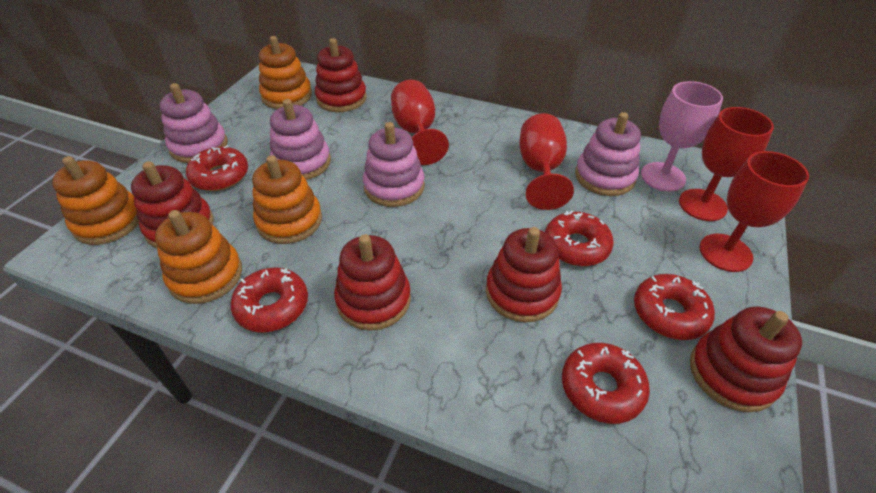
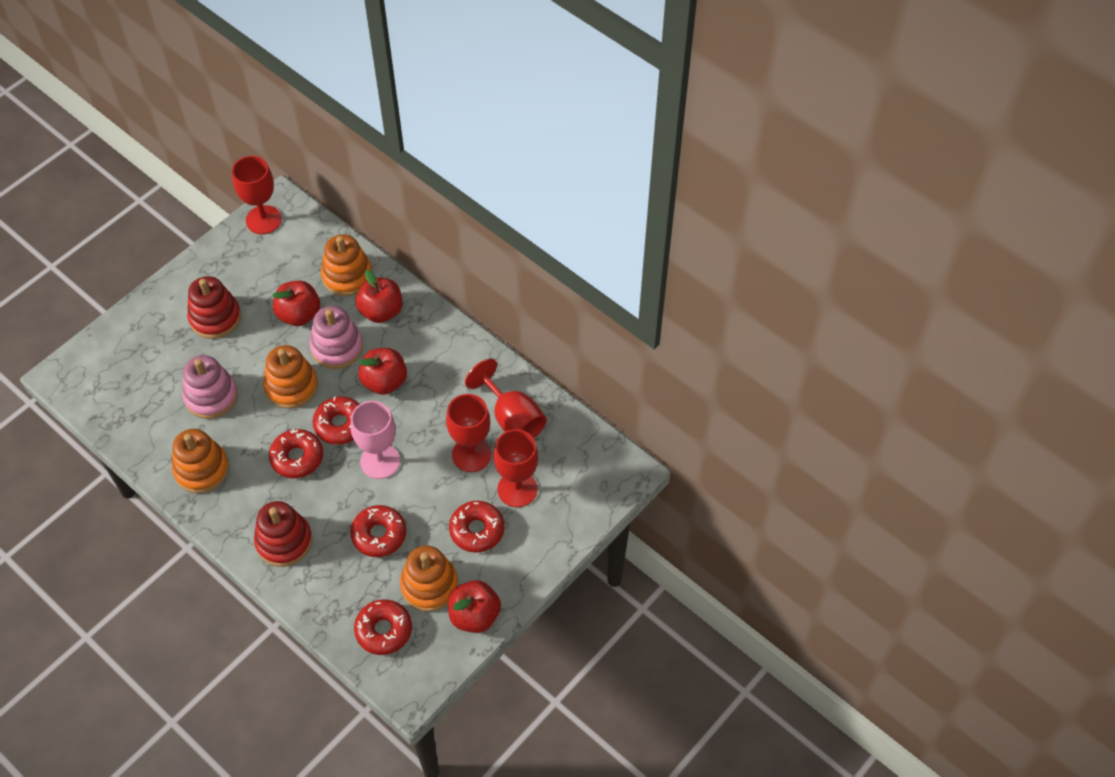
pink stacking toy: 4 -> 2
red apple: 0 -> 4
red stacking toy: 5 -> 2

